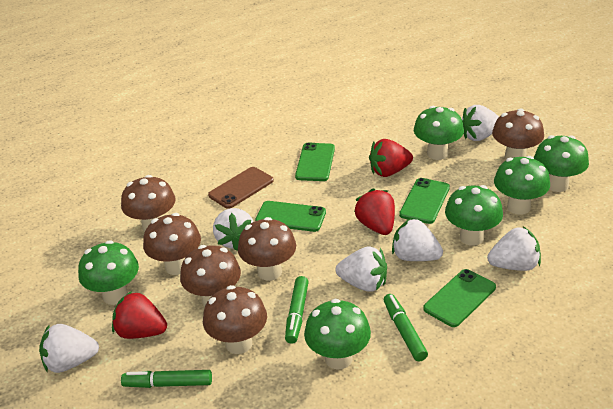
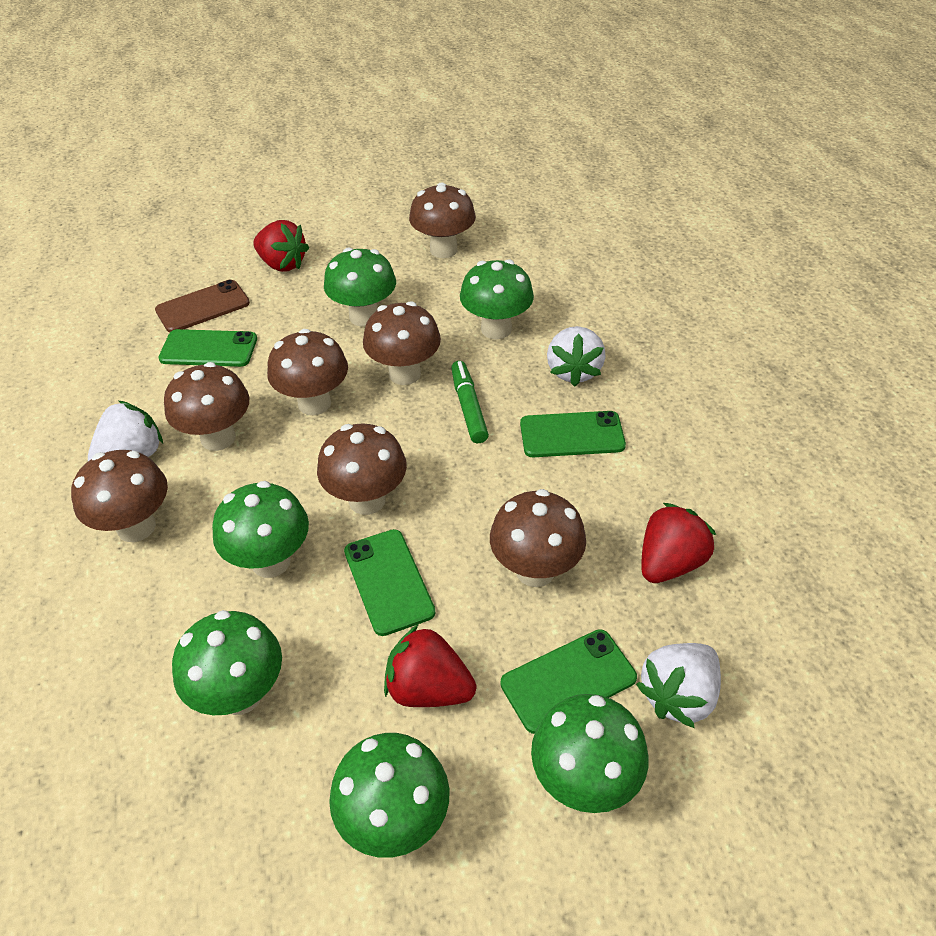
brown mushroom: 6 -> 7
green marker: 3 -> 1
white strawberry: 6 -> 3

